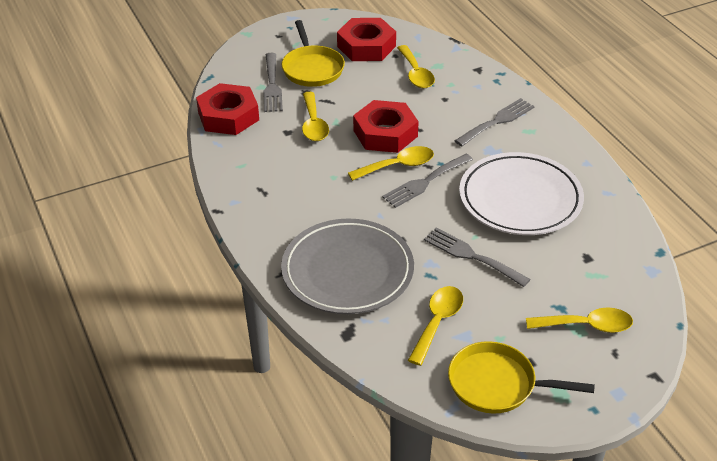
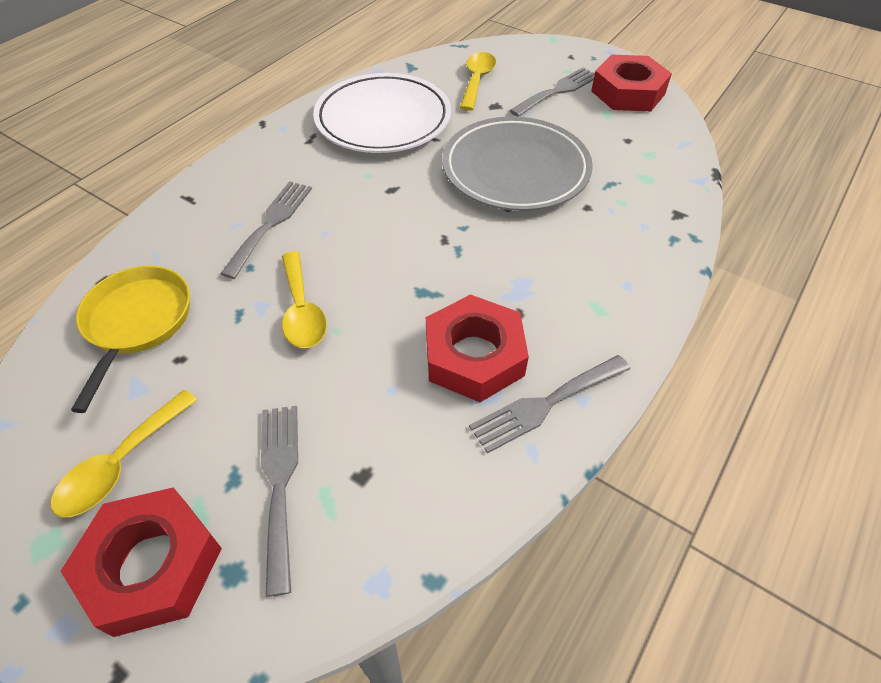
yellow pan: 2 -> 1
yellow spoon: 5 -> 3

